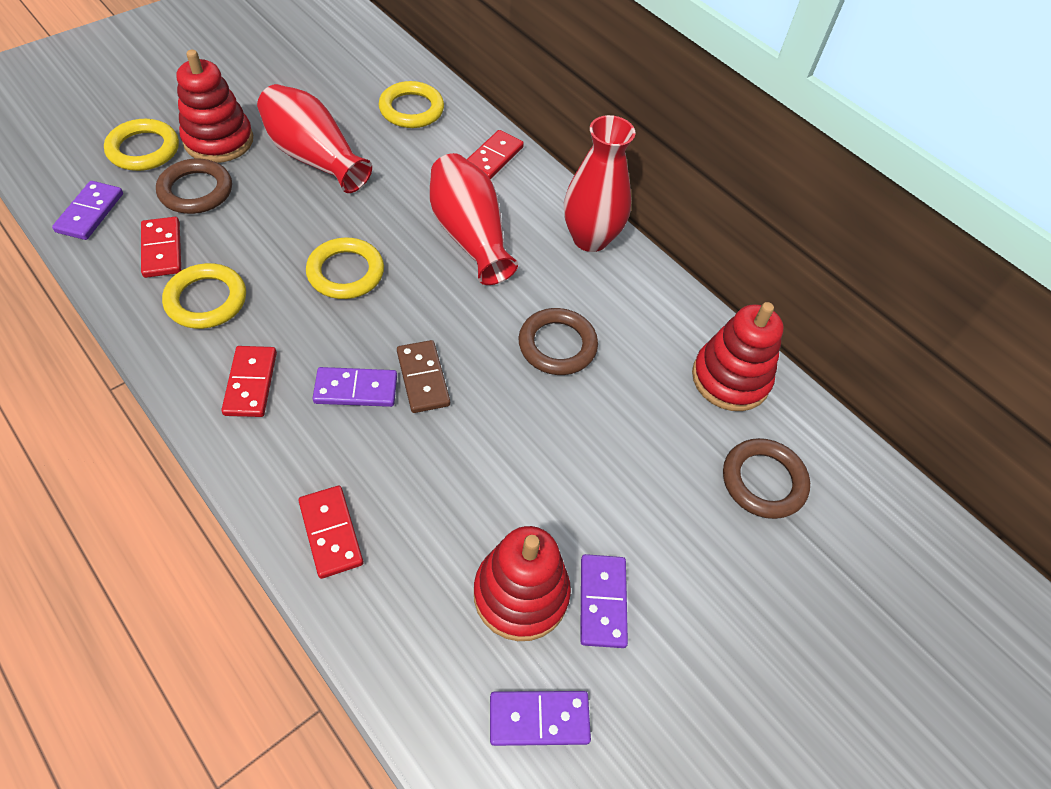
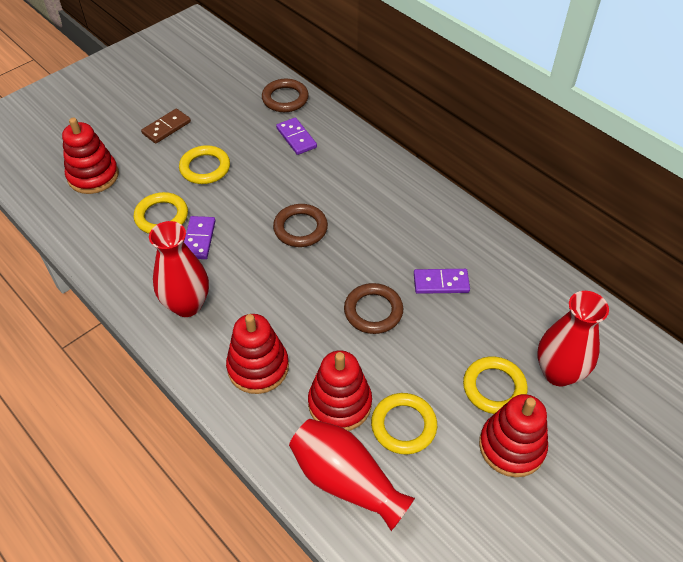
purple domino: 4 -> 3
red domino: 4 -> 0
red stacking toy: 3 -> 4

